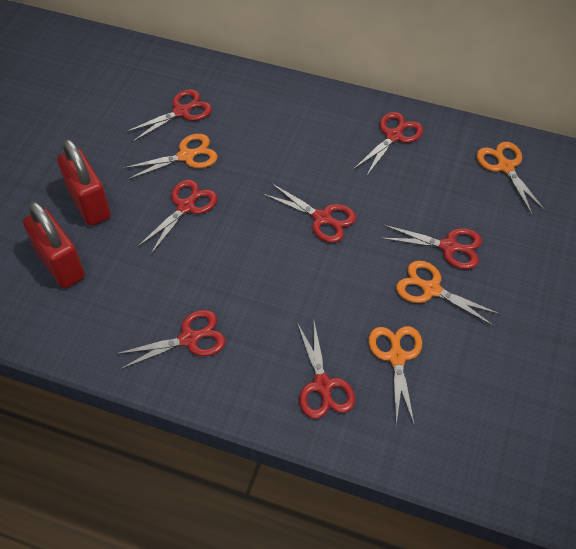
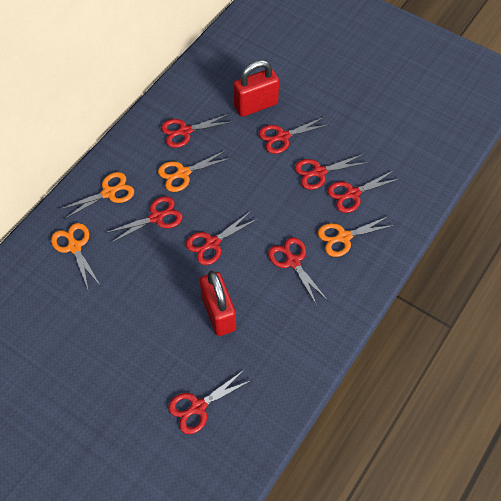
red scissors: 7 -> 8

